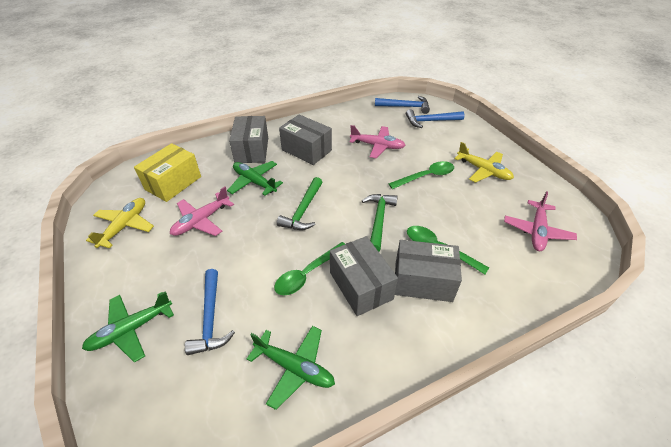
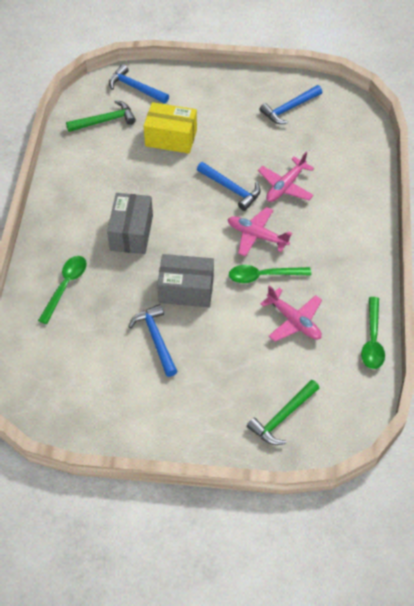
blue hammer: 3 -> 4
green plane: 3 -> 0
grey box: 4 -> 2
yellow plane: 2 -> 0

